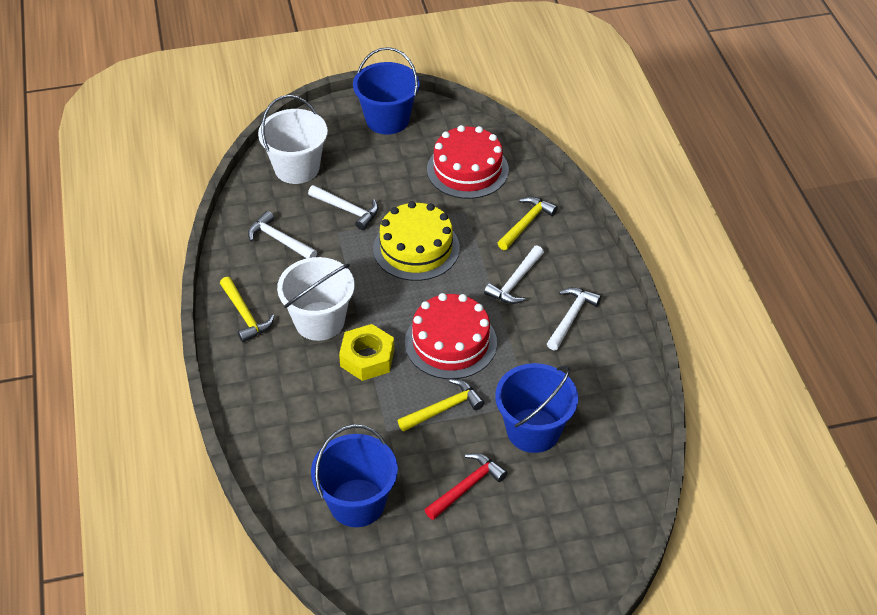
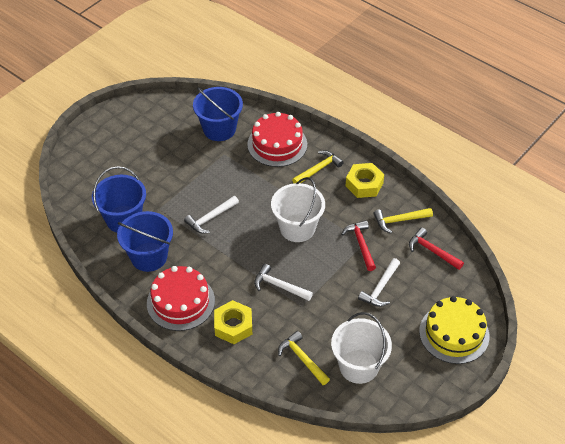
red hammer: 1 -> 2
white hammer: 4 -> 3
yellow nut: 1 -> 2

